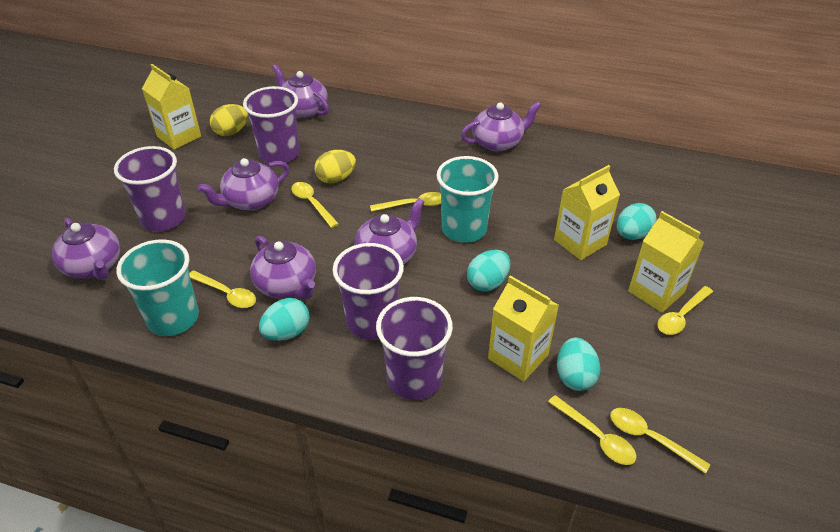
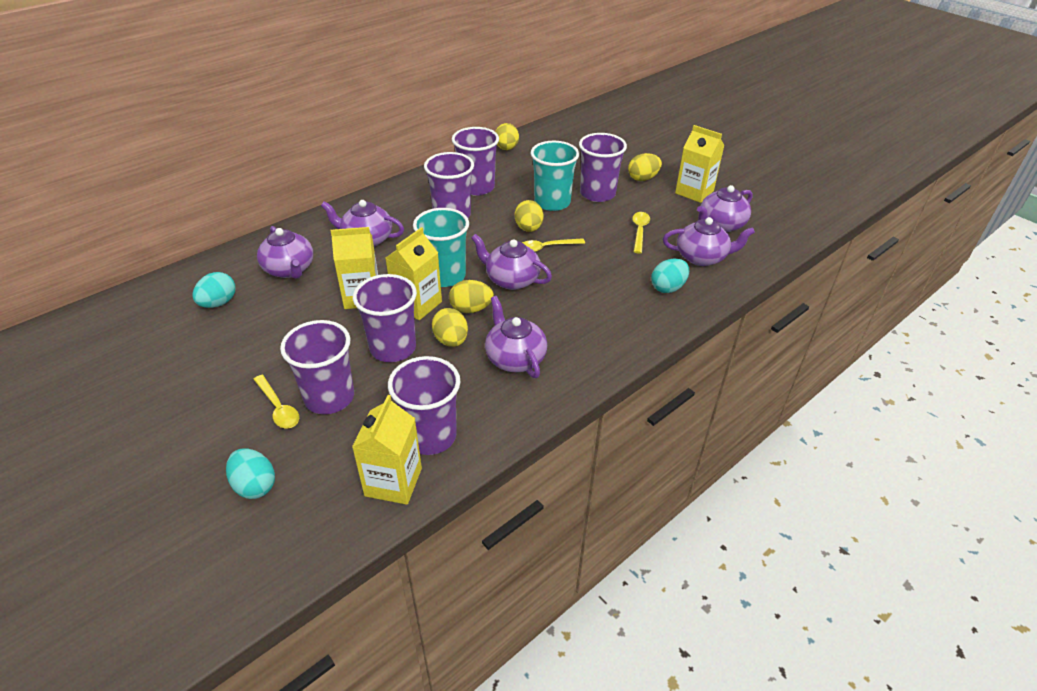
purple cup: 4 -> 6
turquoise egg: 4 -> 3
yellow egg: 2 -> 5
yellow spoon: 6 -> 3

